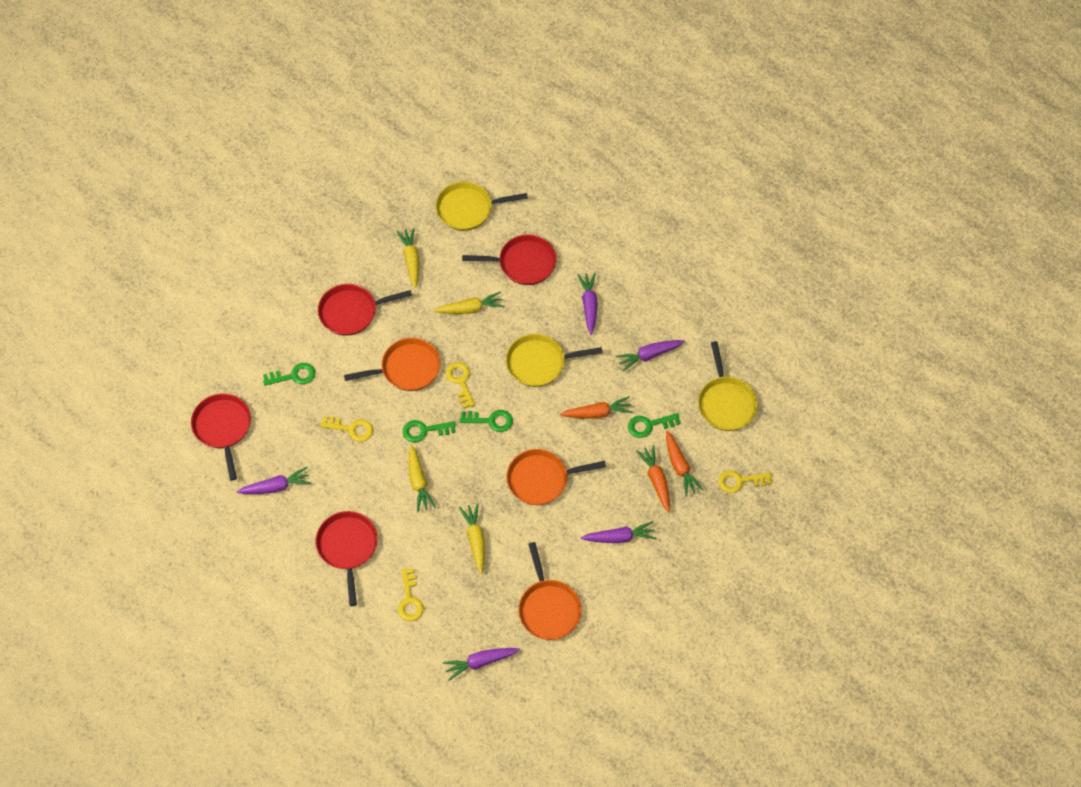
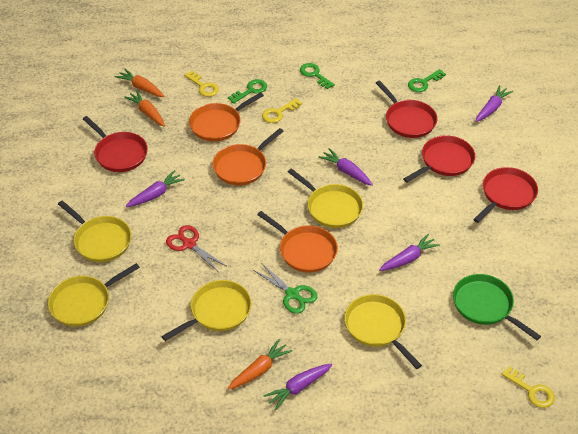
green key: 4 -> 3
green pan: 0 -> 1
green scissors: 0 -> 1
red scissors: 0 -> 1
yellow carrot: 4 -> 0
yellow key: 4 -> 3
yellow pan: 3 -> 5

